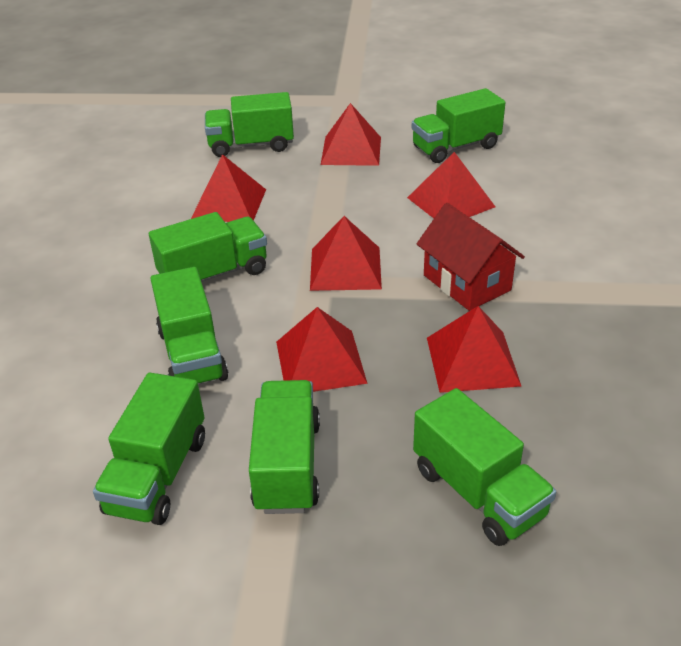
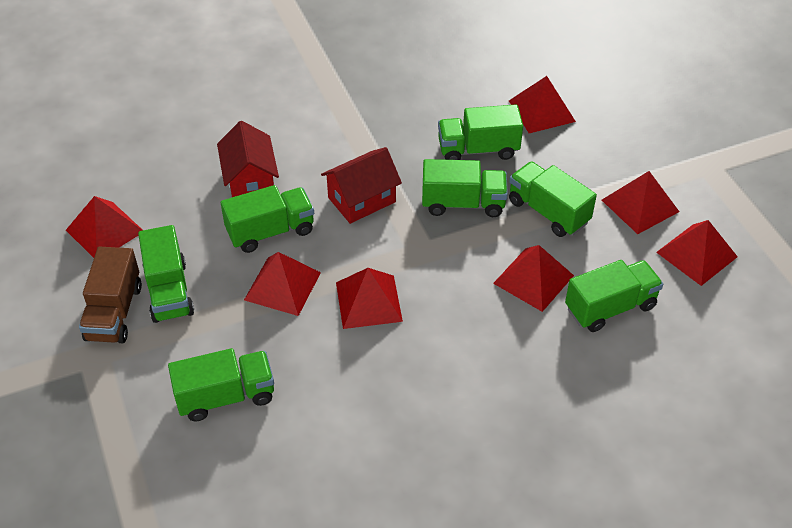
brown truck: 0 -> 1
red house: 1 -> 2
red pyramid: 6 -> 7

